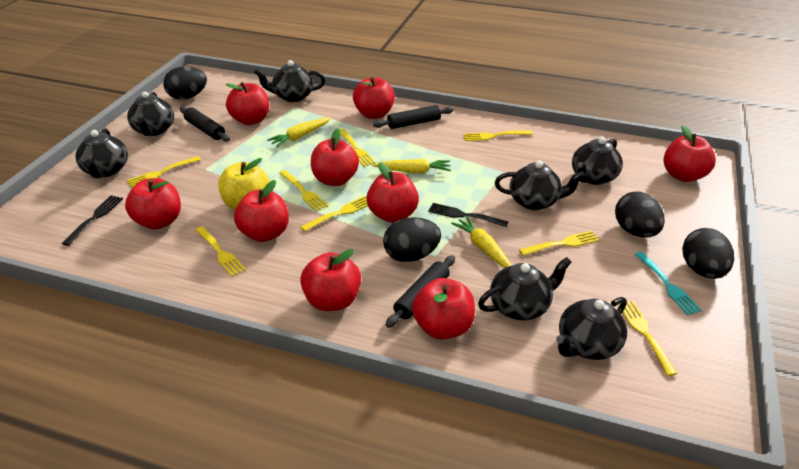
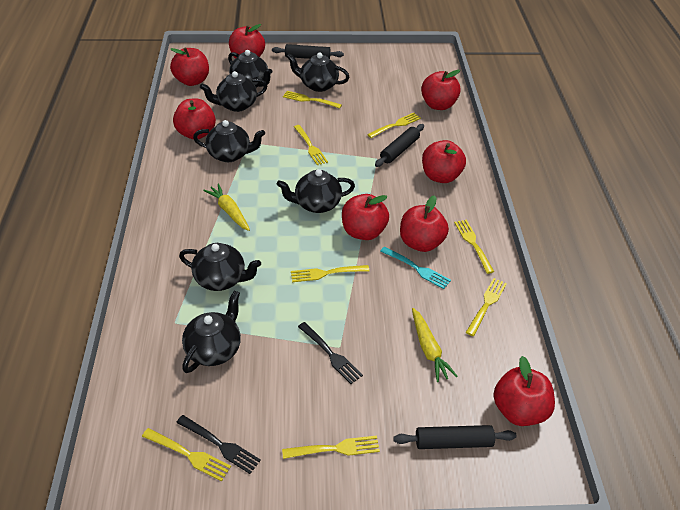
black egg: 4 -> 0
red apple: 9 -> 8
yellow apple: 1 -> 0
yellow carrot: 3 -> 2

